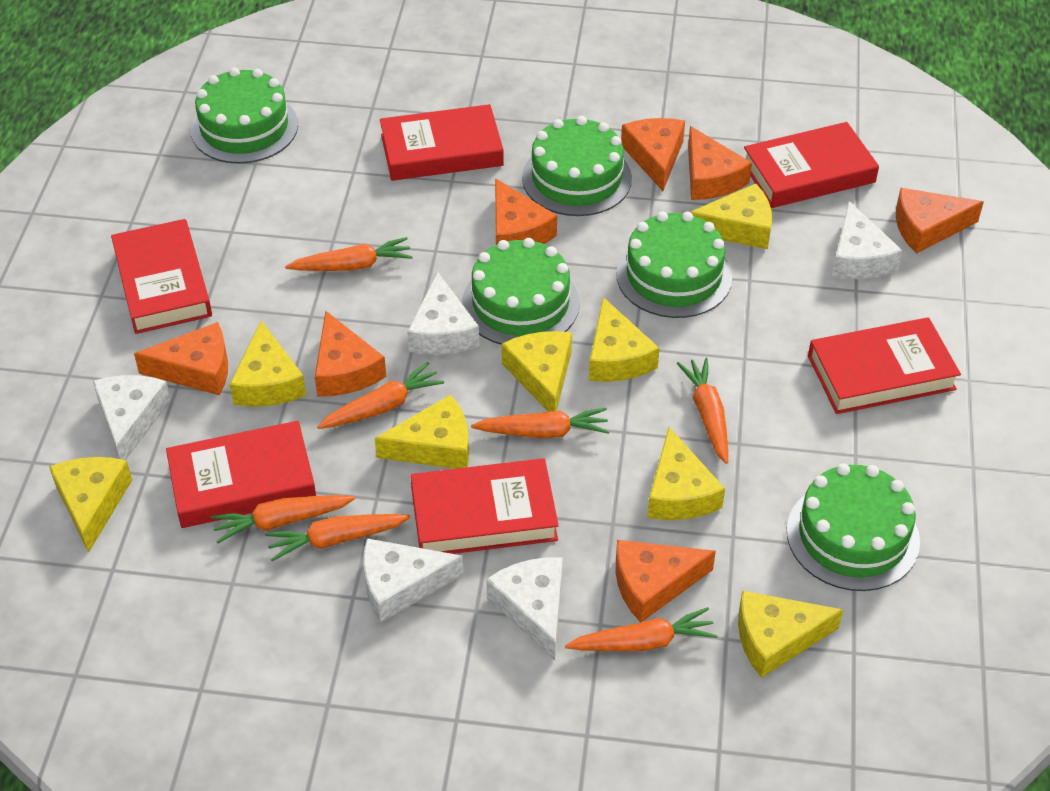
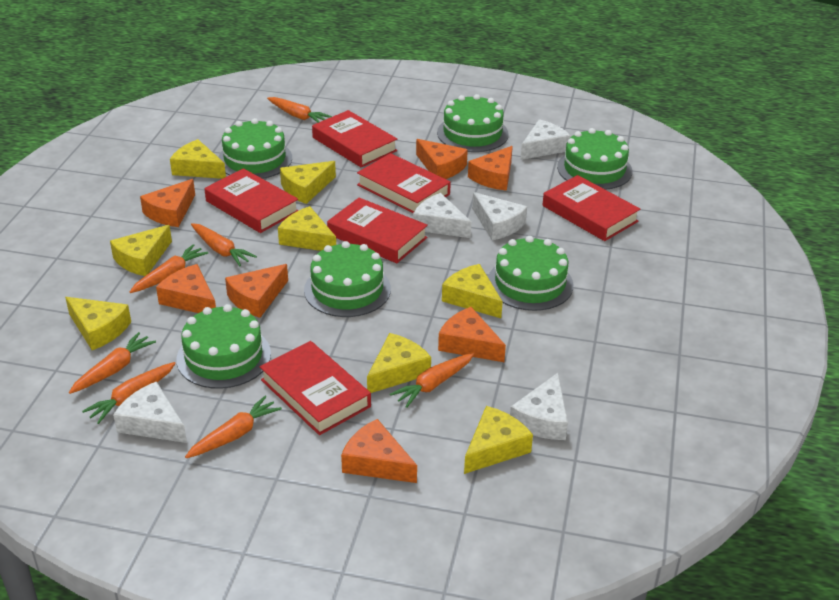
green cake: 5 -> 6

